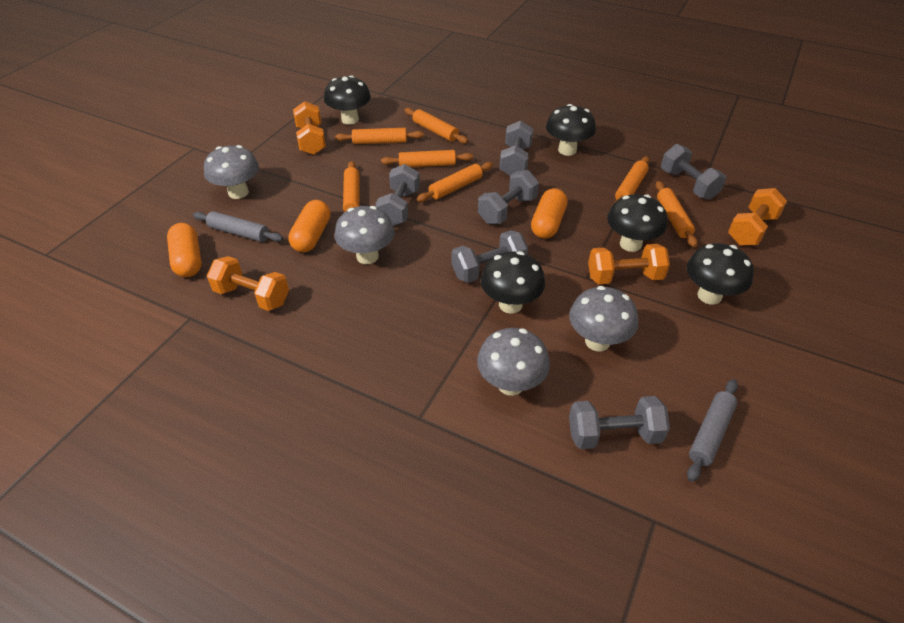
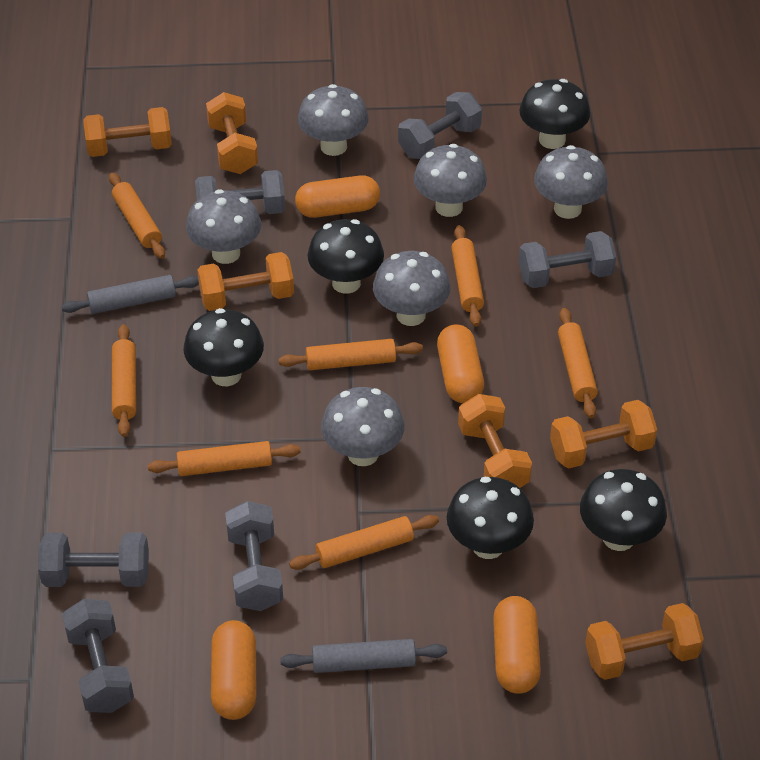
grey mushroom: 4 -> 6
orange capsule: 3 -> 4
orange dumbbell: 4 -> 6

